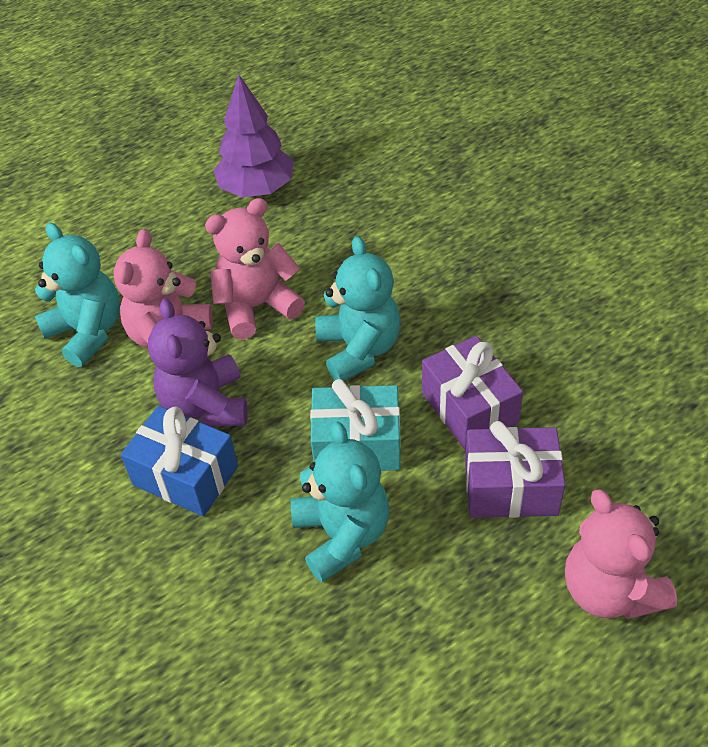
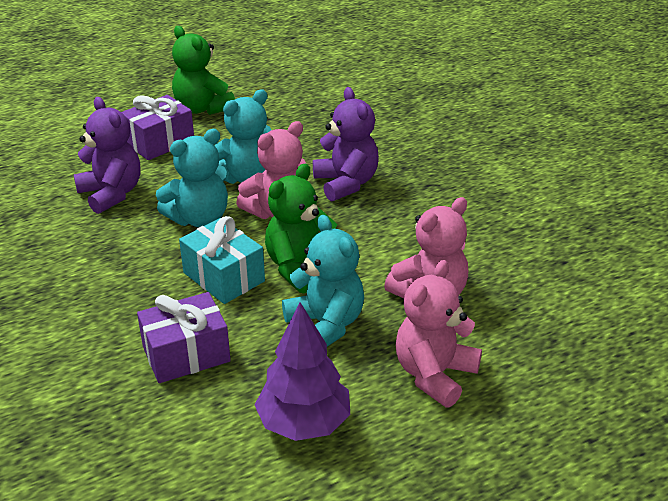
blue gift: 1 -> 0
green teddy bear: 0 -> 2
purple teddy bear: 1 -> 2

